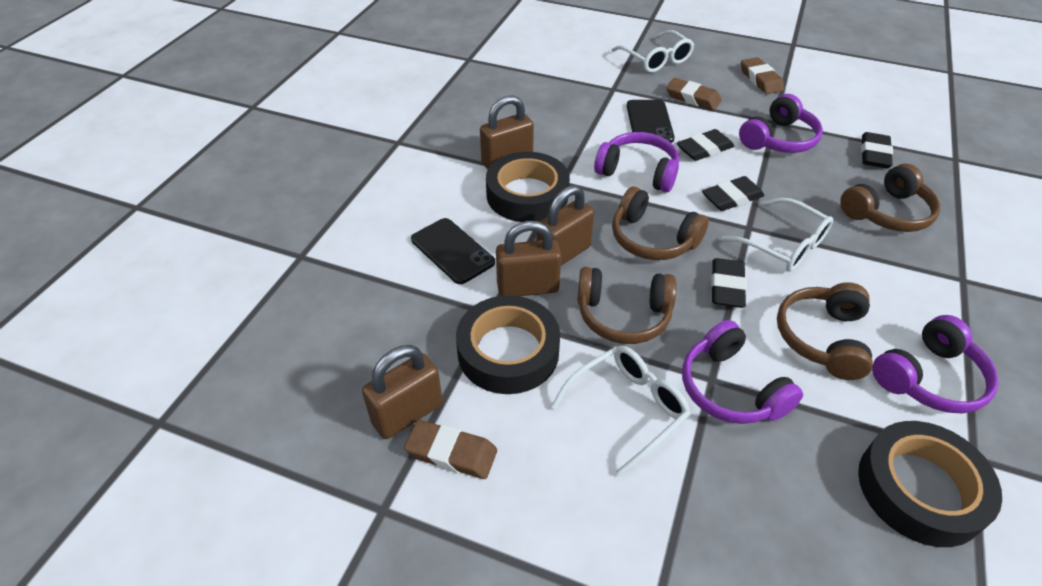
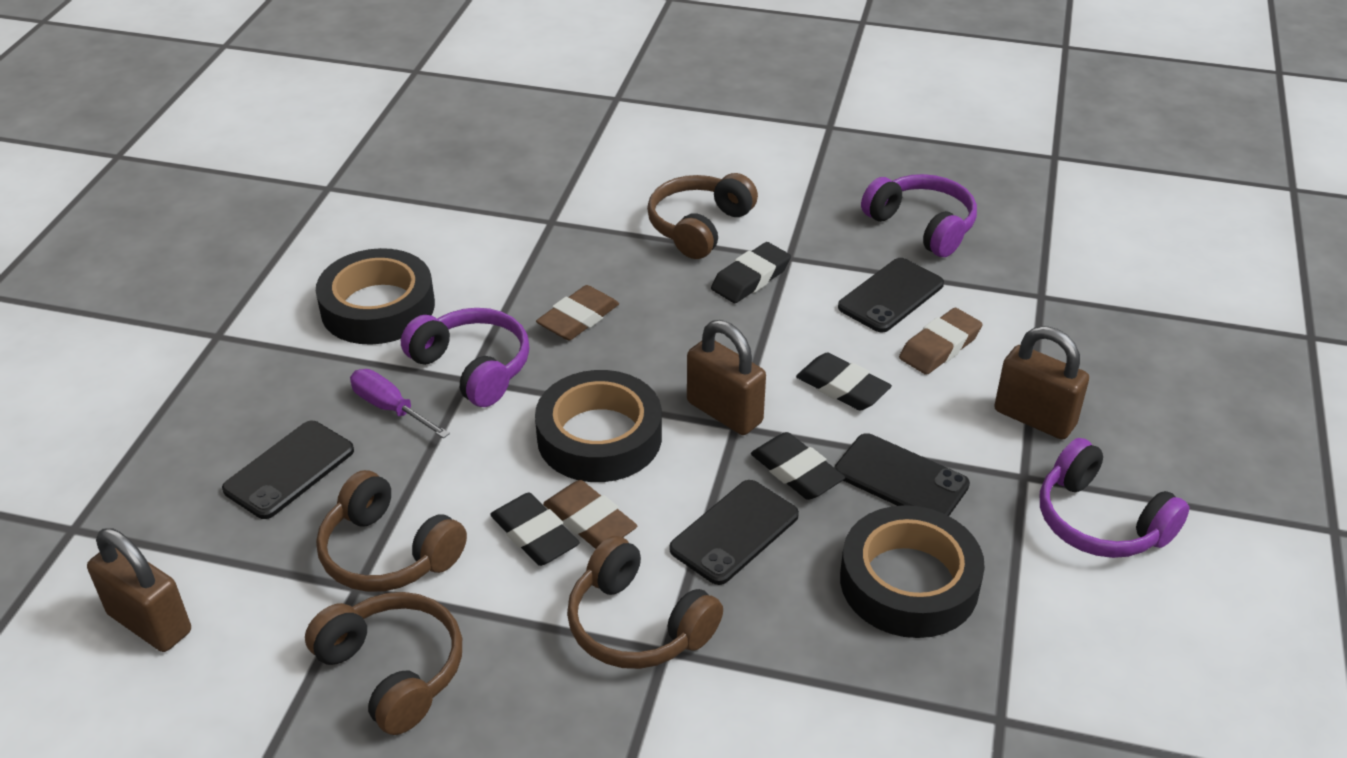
black phone: 2 -> 4
brown padlock: 4 -> 3
purple headphones: 4 -> 3
purple screwdriver: 0 -> 1
white glasses: 3 -> 0

